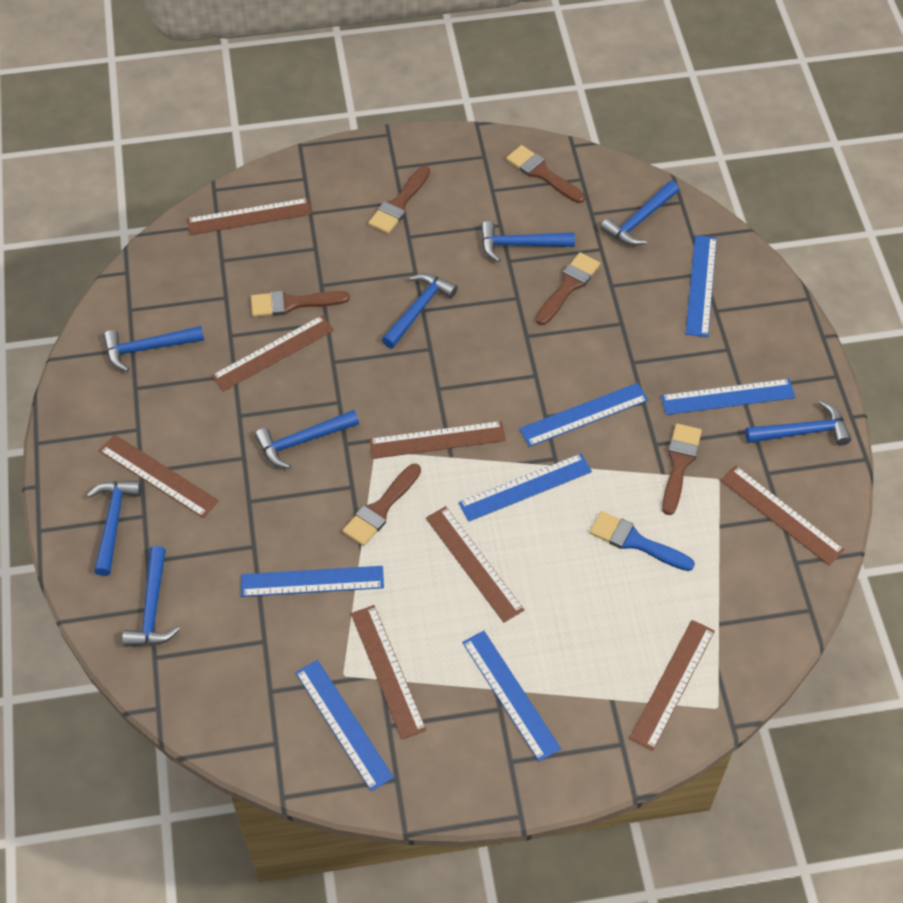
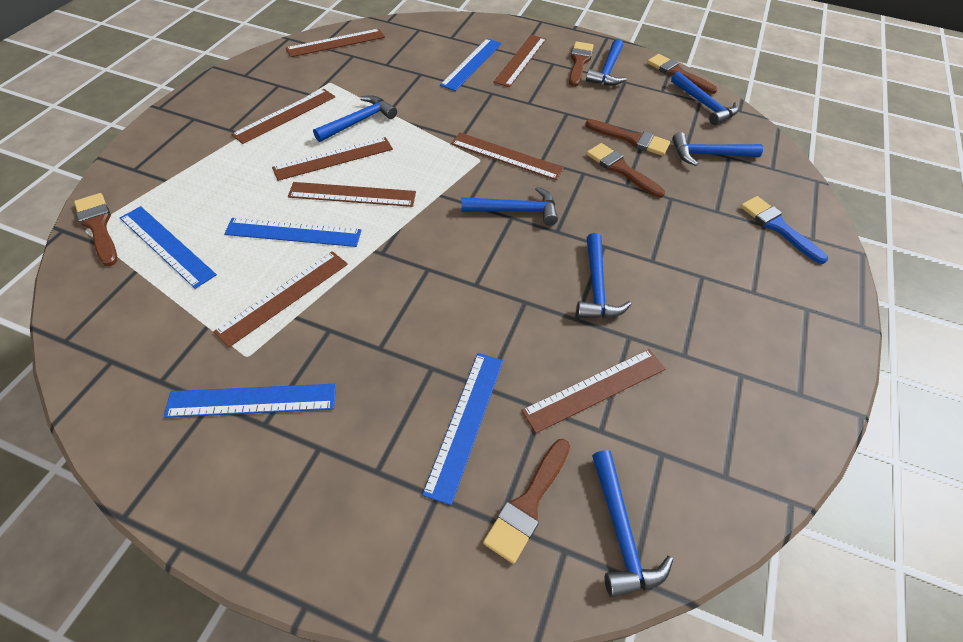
blue hammer: 8 -> 7
blue ruler: 7 -> 5

